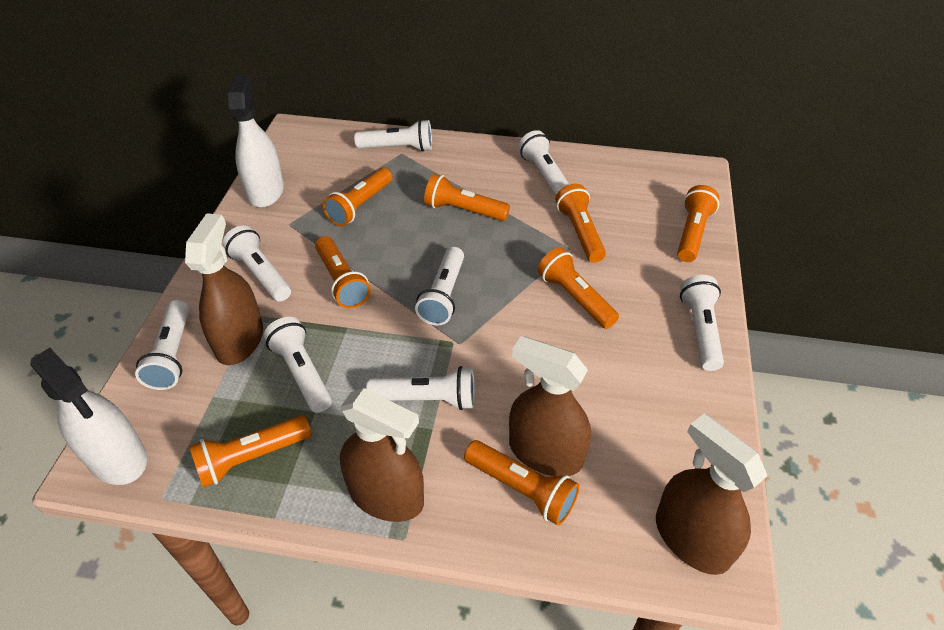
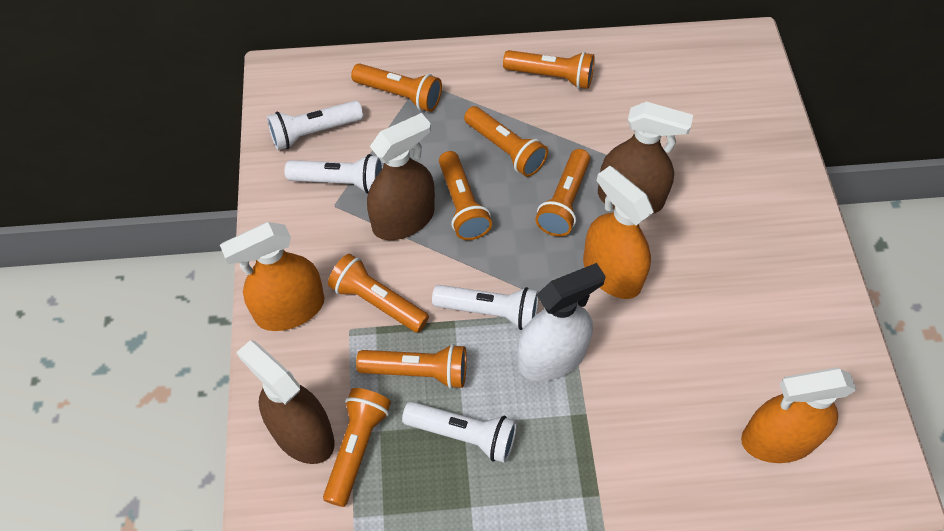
brown spray bottle: 4 -> 3
orange spray bottle: 0 -> 3
white flashlight: 8 -> 4
white spray bottle: 2 -> 1

